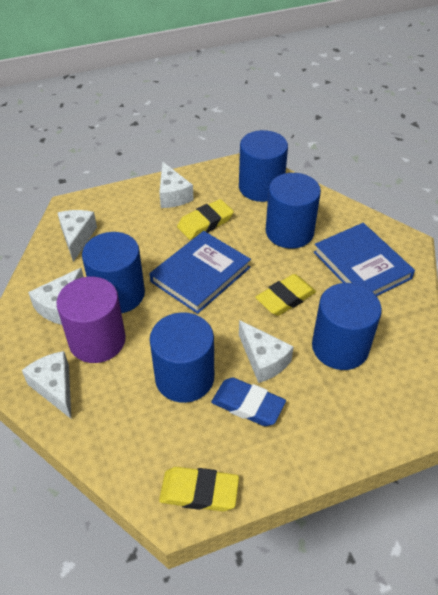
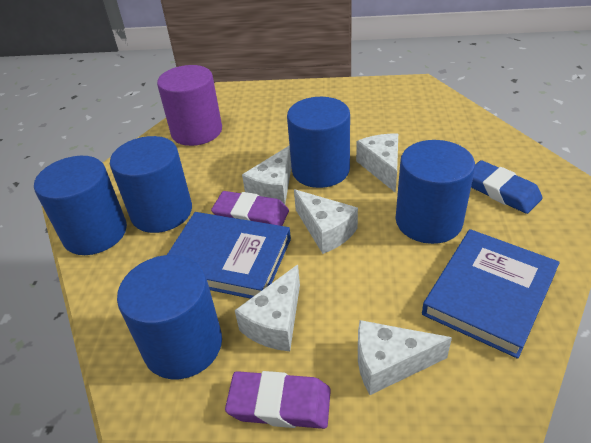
purple eraser: 0 -> 2
yellow eraser: 3 -> 0

